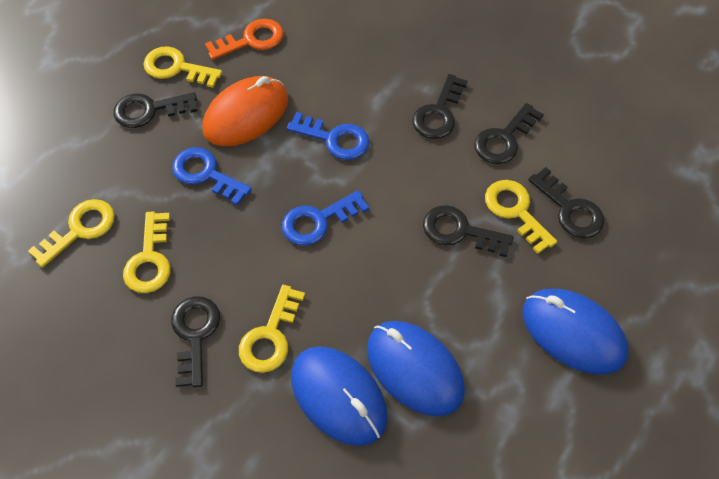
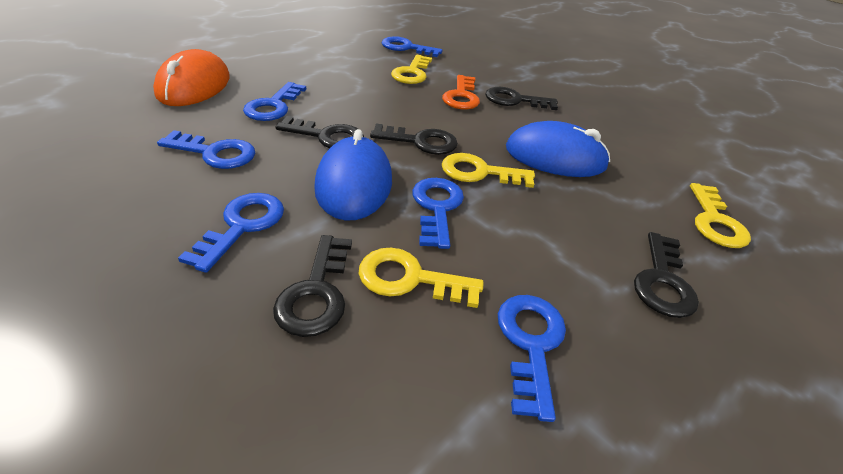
black key: 6 -> 5
blue key: 3 -> 6
blue mouse: 3 -> 2
yellow key: 5 -> 4

